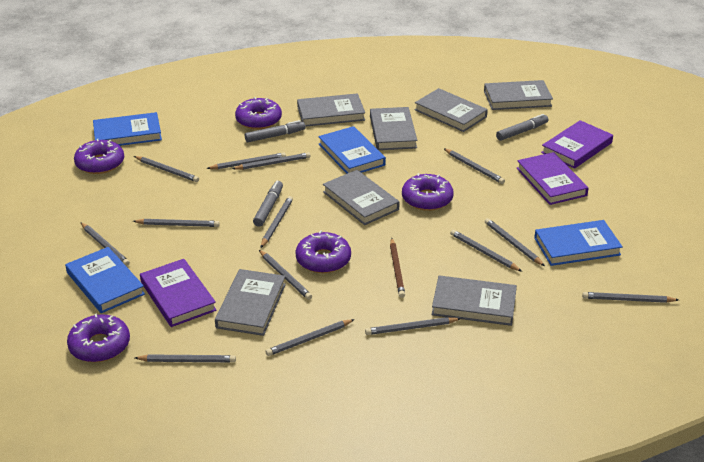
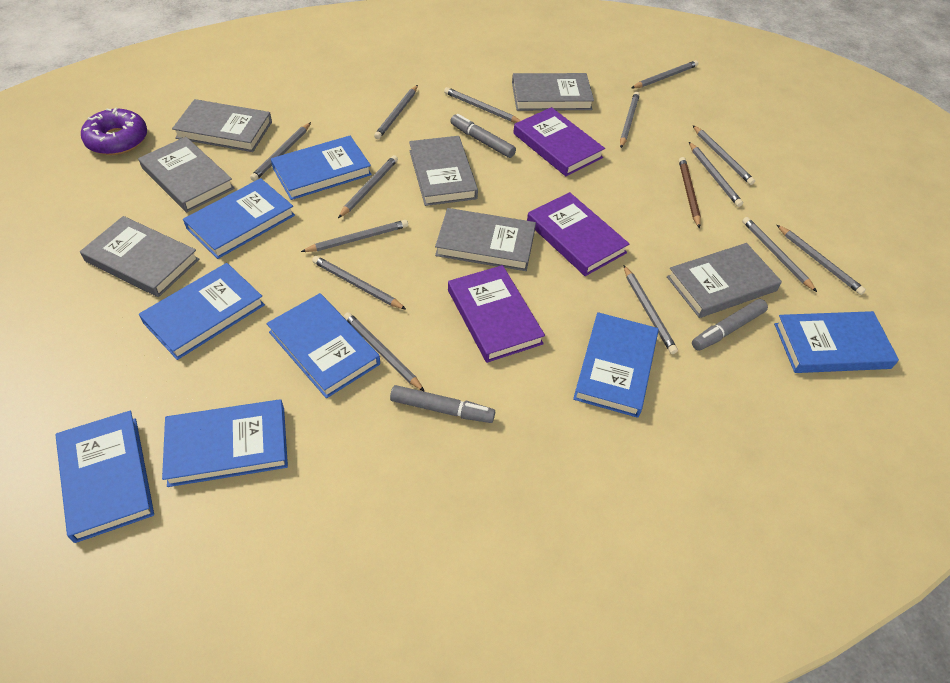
blue book: 4 -> 8
purple donut: 5 -> 1

